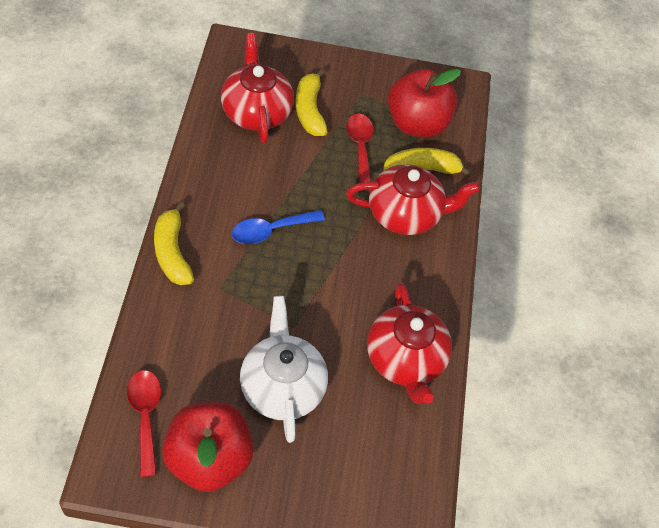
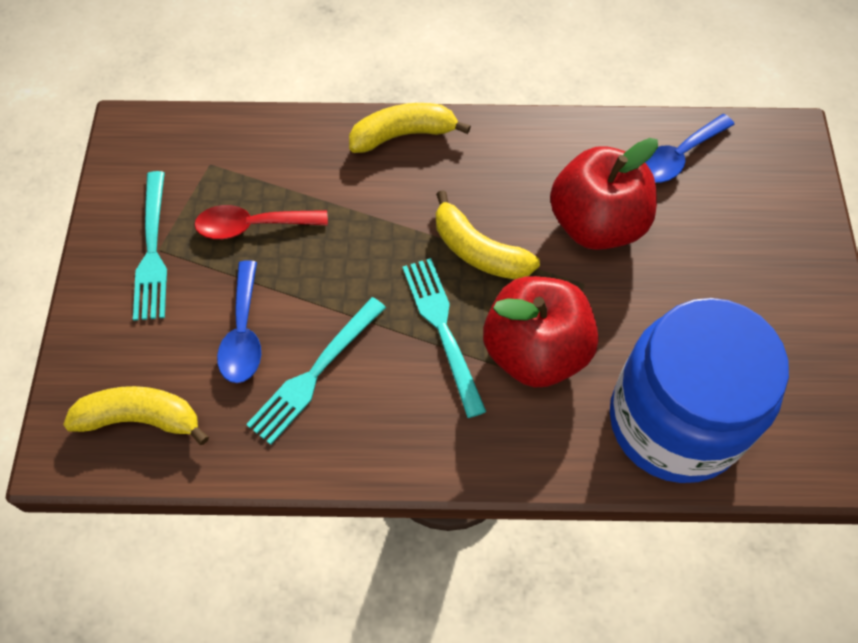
blue jar: 0 -> 1
blue spoon: 1 -> 2
red spoon: 2 -> 1
red teapot: 3 -> 0
turquoise fork: 0 -> 3
white teapot: 1 -> 0

